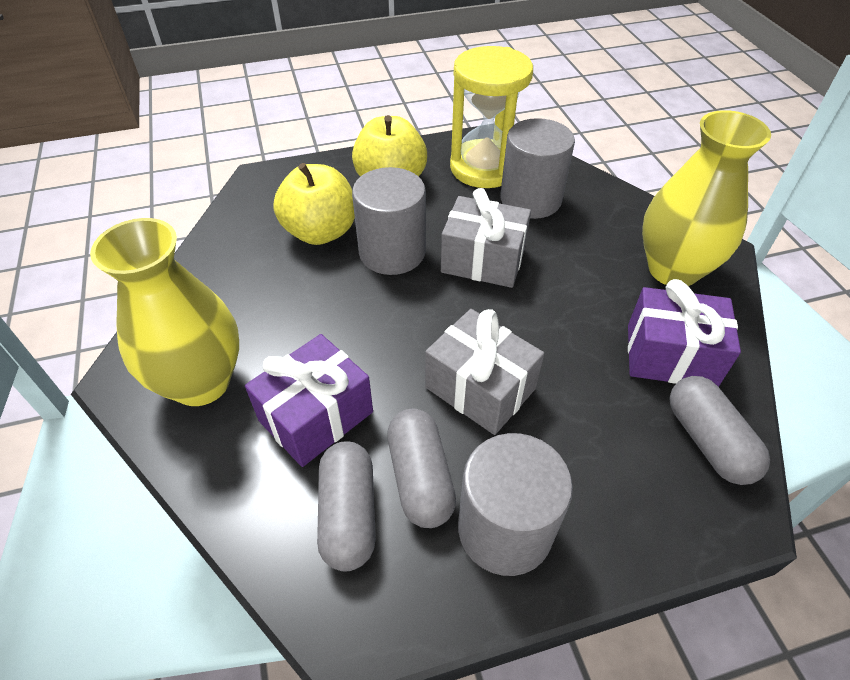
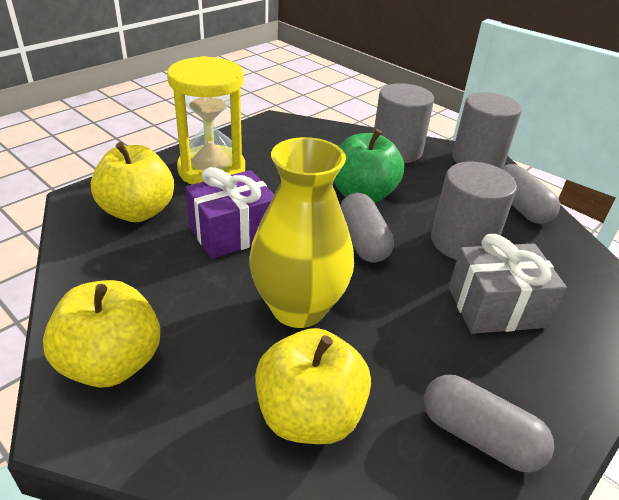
green apple: 0 -> 1
grey gift: 2 -> 1
purple gift: 2 -> 1
yellow apple: 2 -> 3
yellow vase: 2 -> 1

